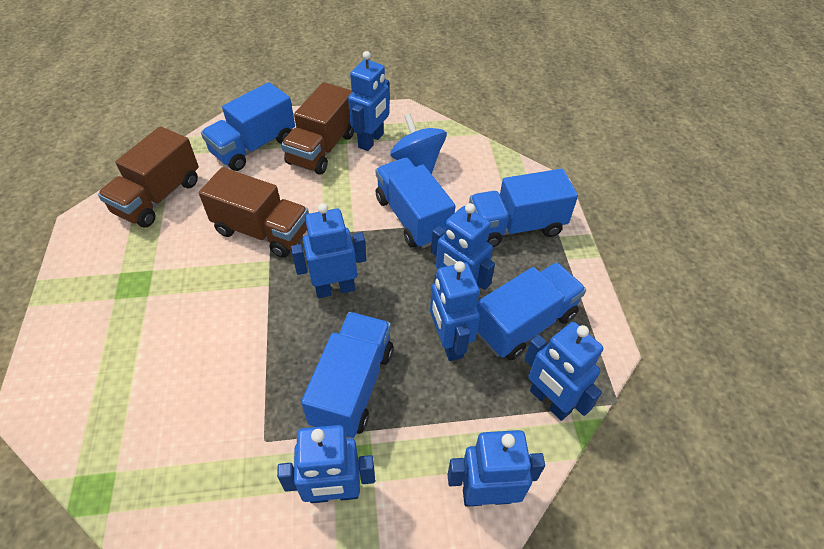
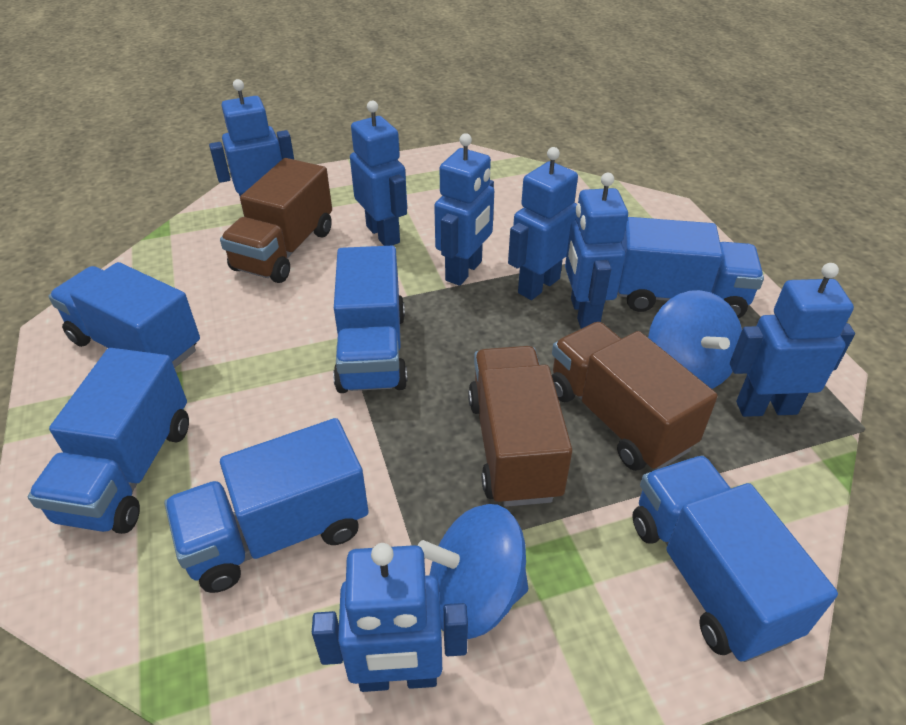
blue spinning top: 1 -> 2
blue truck: 5 -> 6

